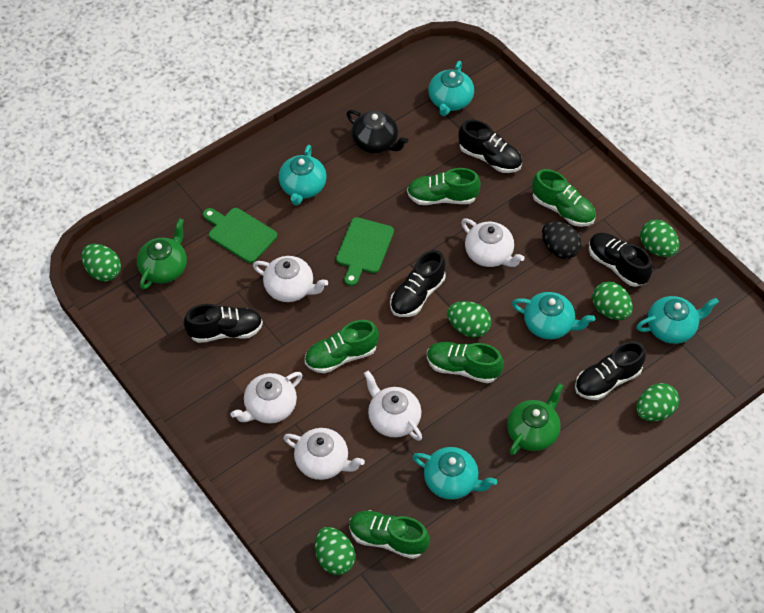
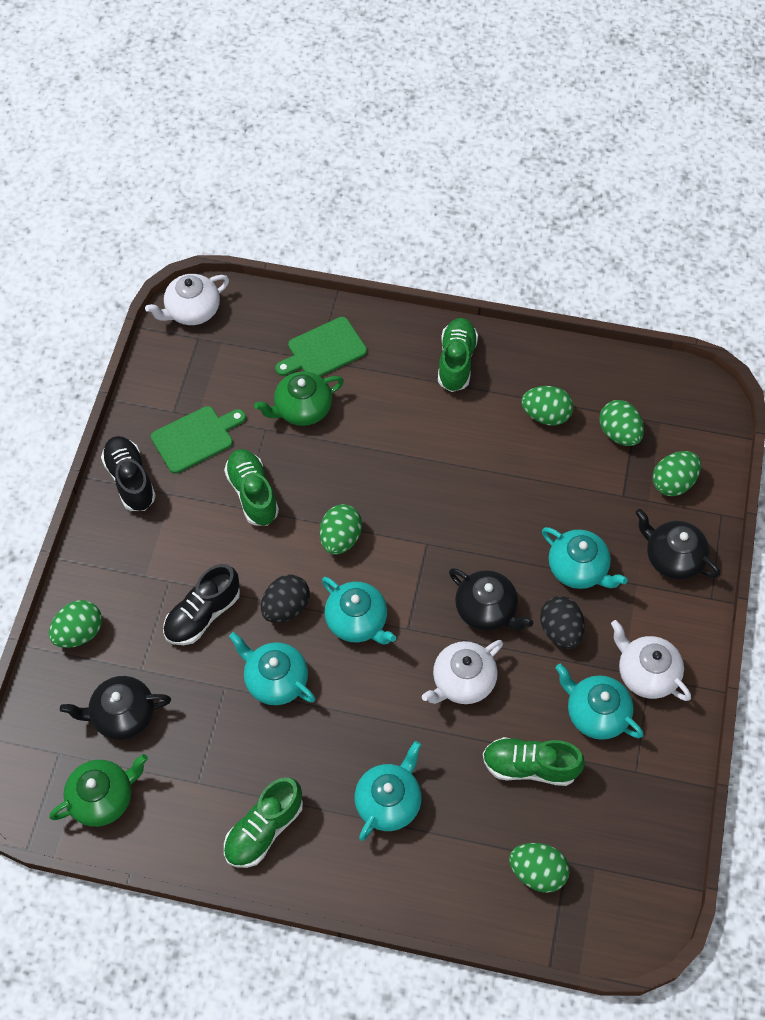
black egg: 1 -> 2
black shoe: 5 -> 2
black teapot: 1 -> 3
green shoe: 5 -> 4
white teapot: 5 -> 3

